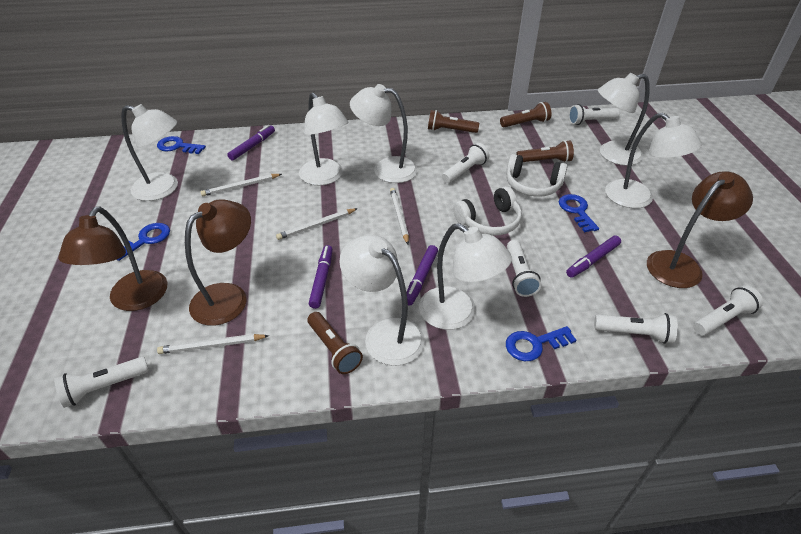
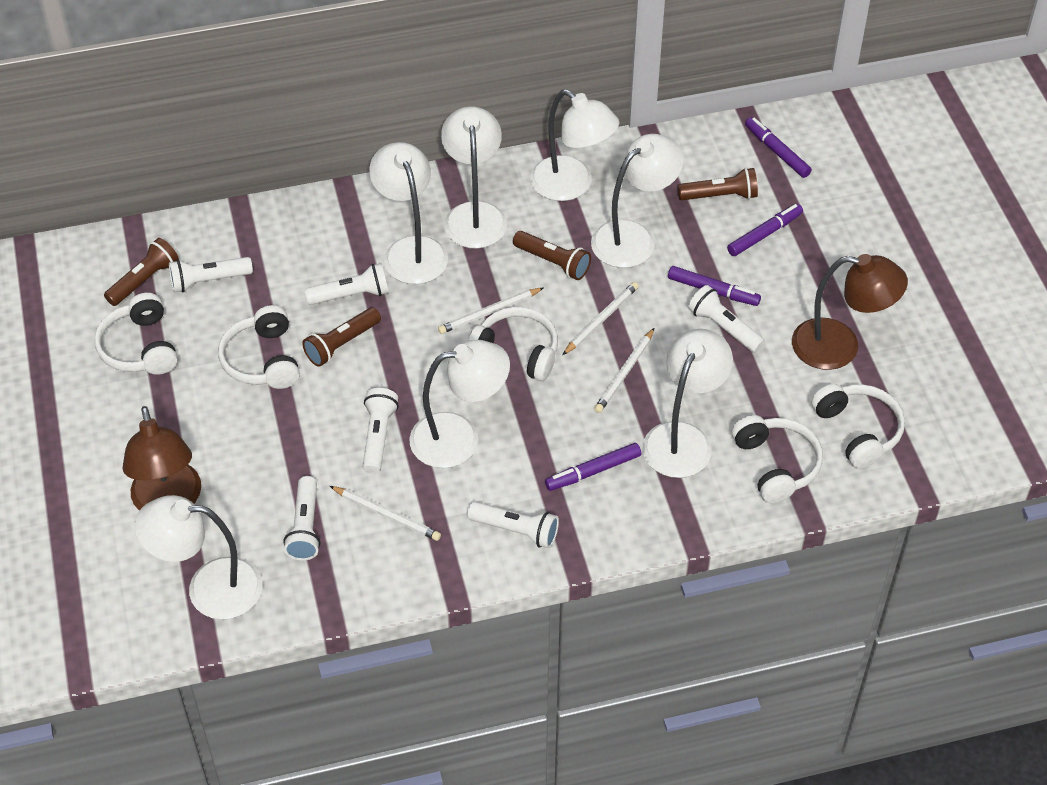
blue key: 4 -> 0
brown lamp: 3 -> 2
white headphones: 2 -> 5

